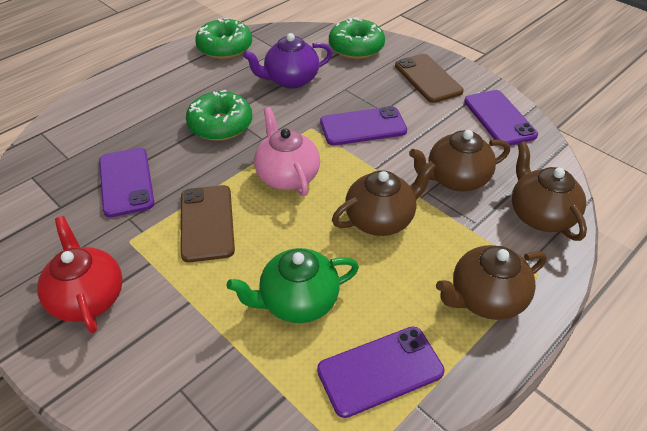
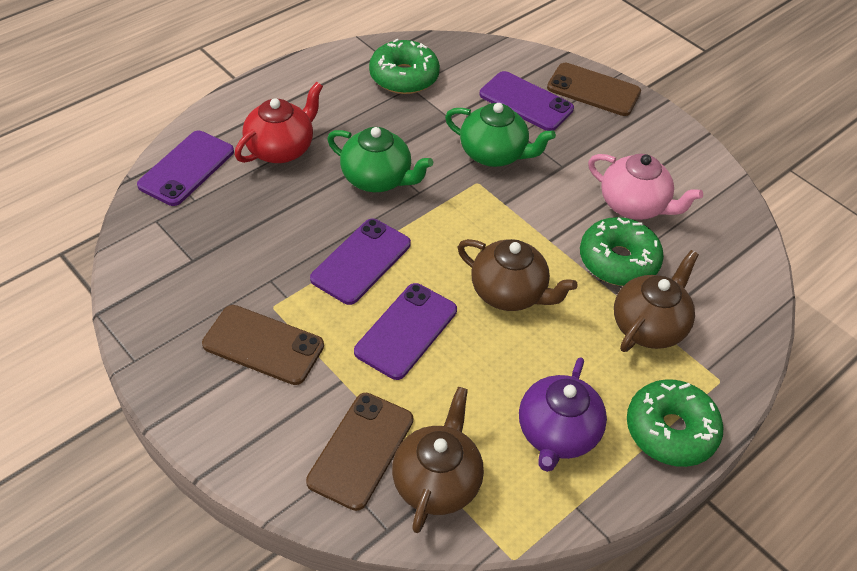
brown phone: 2 -> 3
brown teapot: 4 -> 3
green teapot: 1 -> 2

